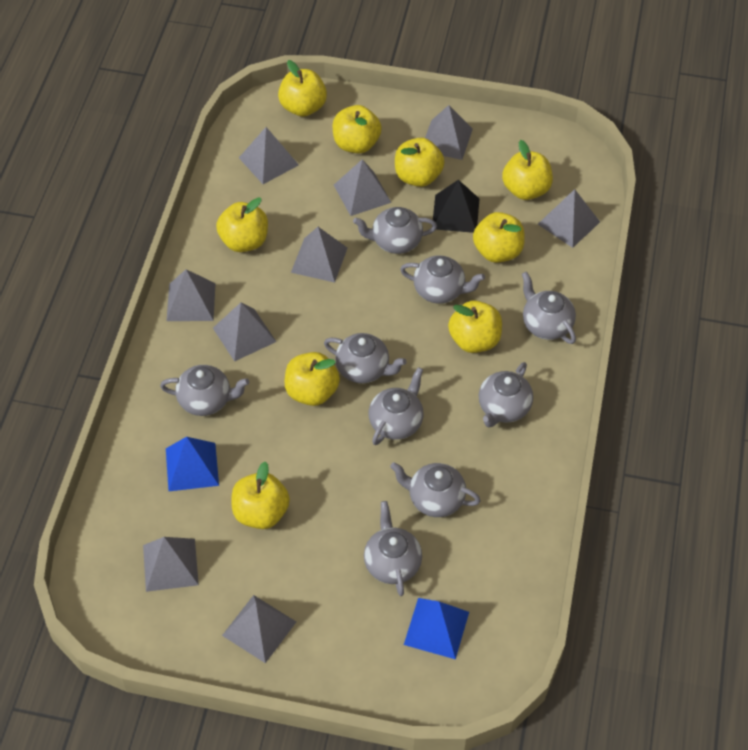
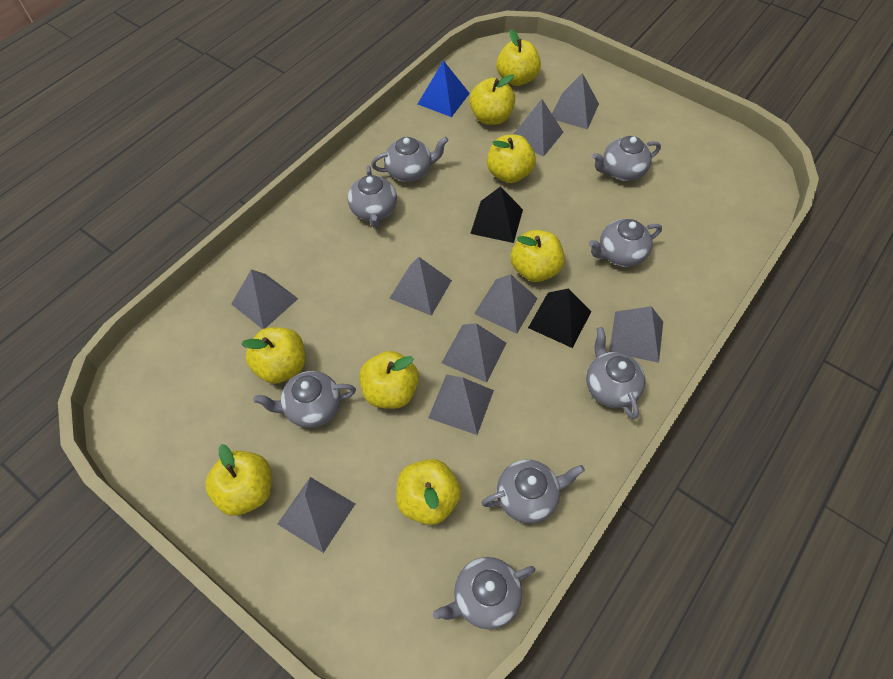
black pyramid: 1 -> 2
blue pyramid: 2 -> 1
grey teapot: 9 -> 8
yellow apple: 9 -> 8

